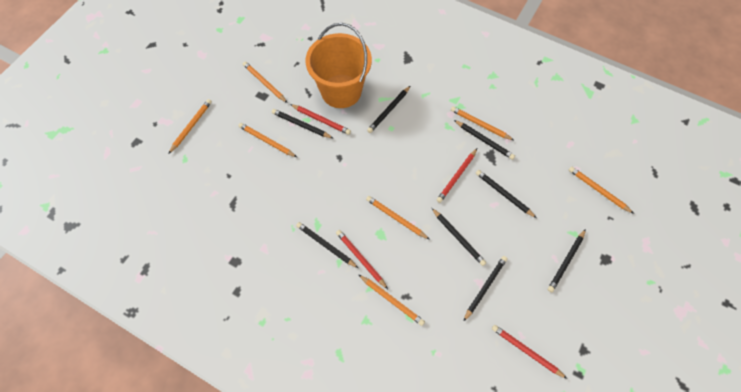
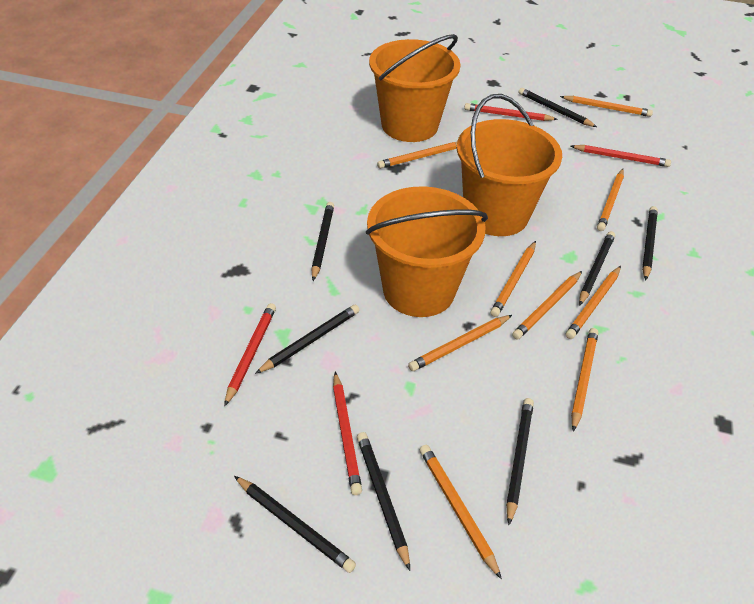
orange bucket: 1 -> 3
orange pencil: 7 -> 9

